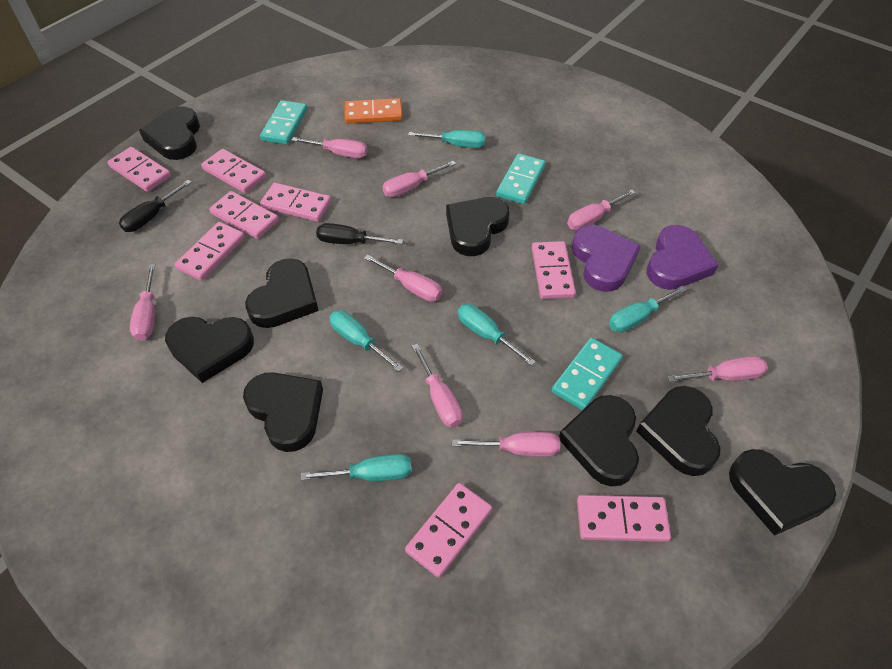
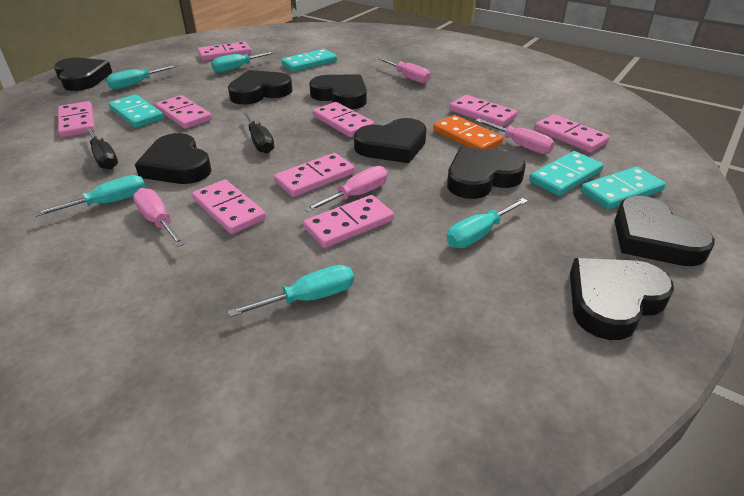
pink domino: 8 -> 9
pink screwdriver: 8 -> 4
purple heart: 2 -> 0
turquoise domino: 3 -> 4

